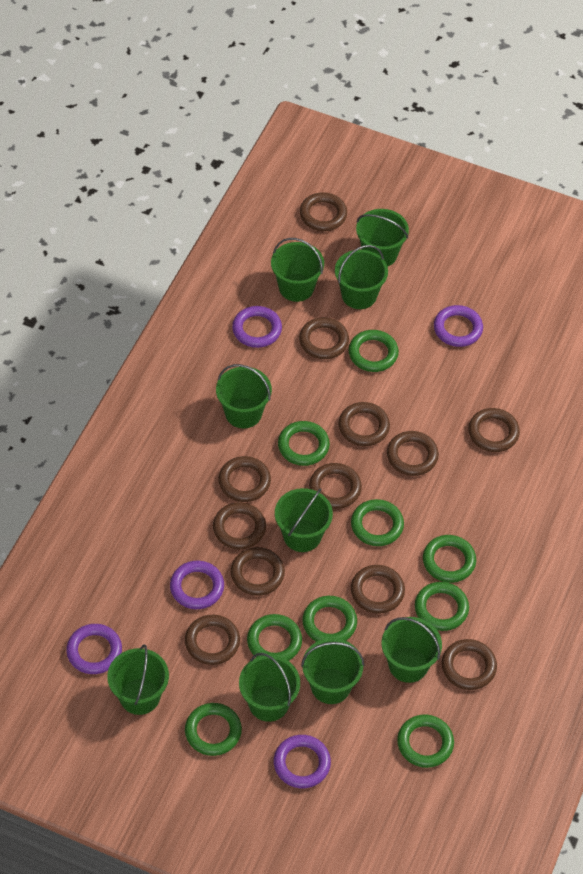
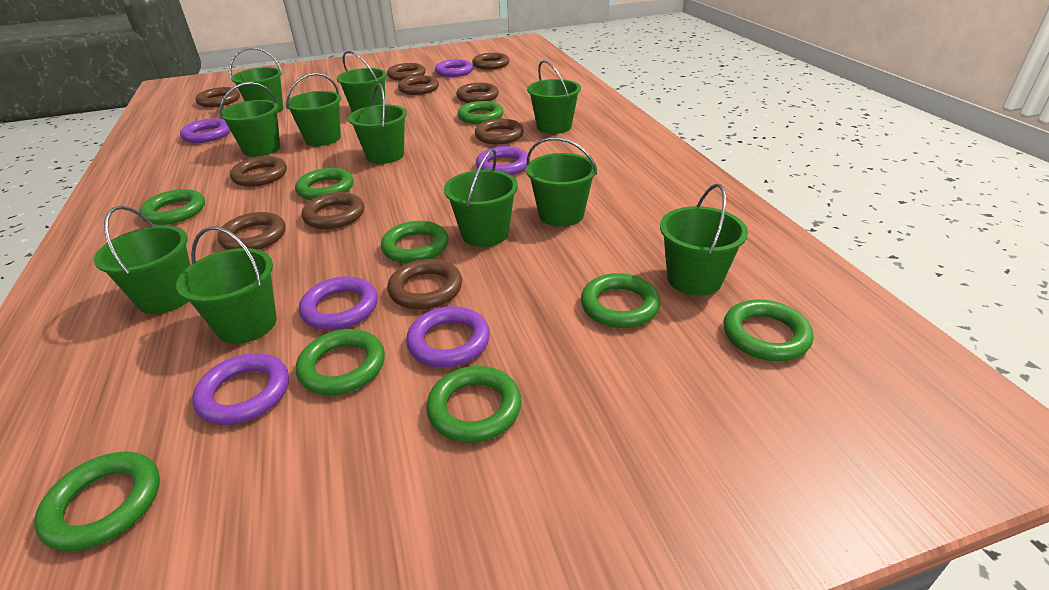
brown ring: 12 -> 10
green bucket: 9 -> 11
purple ring: 5 -> 6

